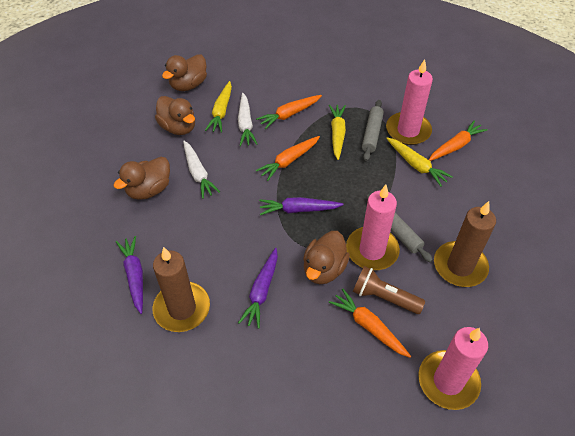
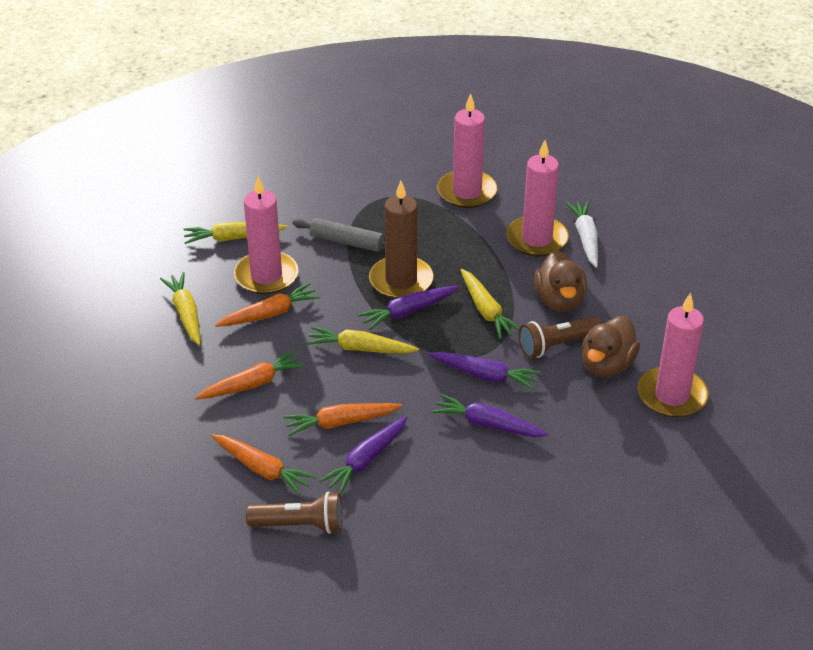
brown candle: 2 -> 1
brown duck: 4 -> 2
brown flashlight: 1 -> 2
grey rolling pin: 2 -> 1
pink candle: 3 -> 4
purple carrot: 3 -> 4
white carrot: 2 -> 1
yellow carrot: 3 -> 4

